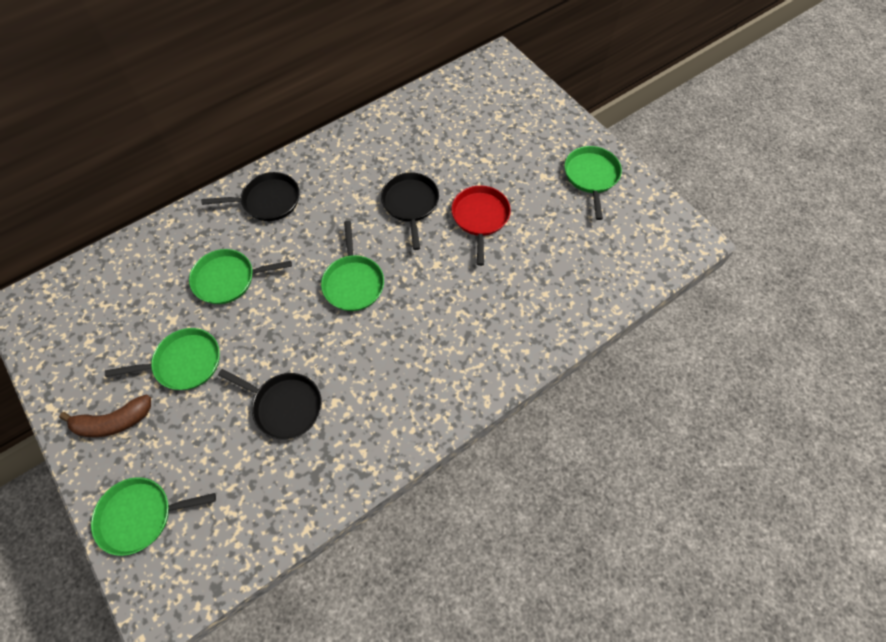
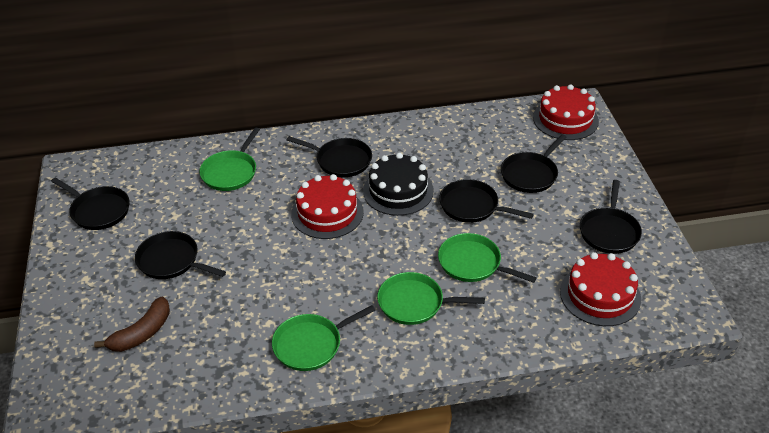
black cake: 0 -> 1
black pan: 3 -> 6
green pan: 5 -> 4
red cake: 0 -> 3
red pan: 1 -> 0

